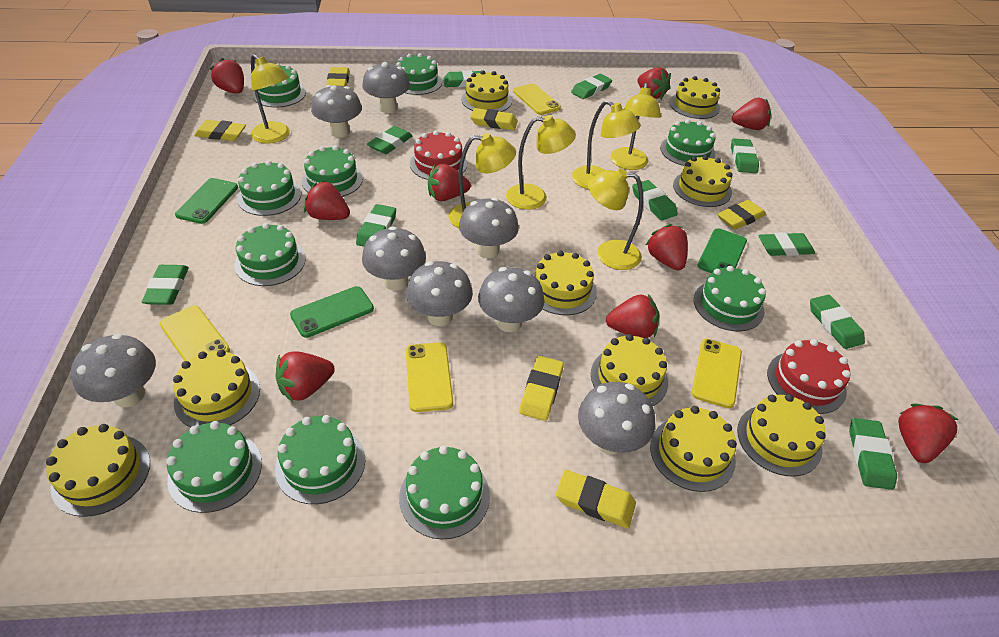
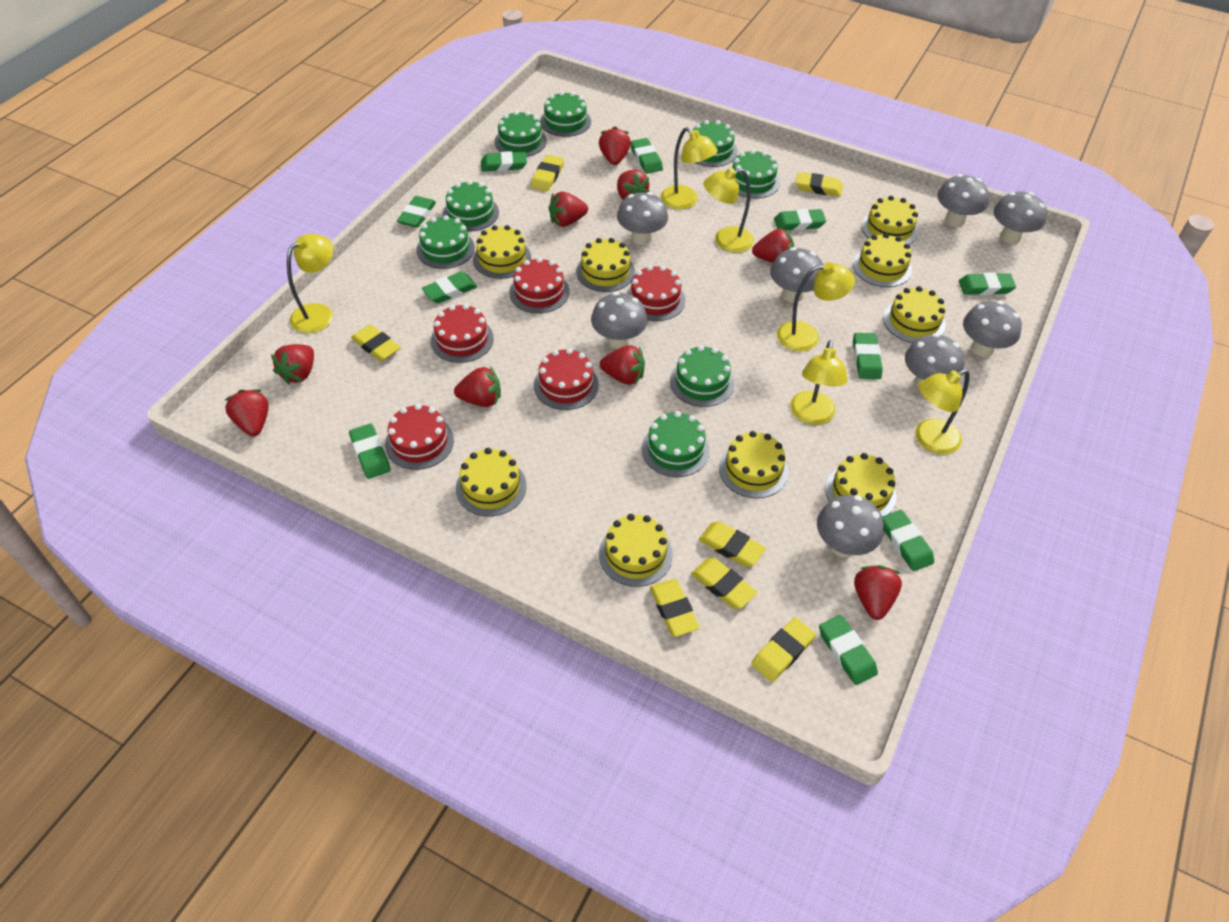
green cake: 10 -> 8
green phone: 3 -> 0
red cake: 2 -> 5
yellow eraser: 6 -> 7
yellow phone: 4 -> 0

